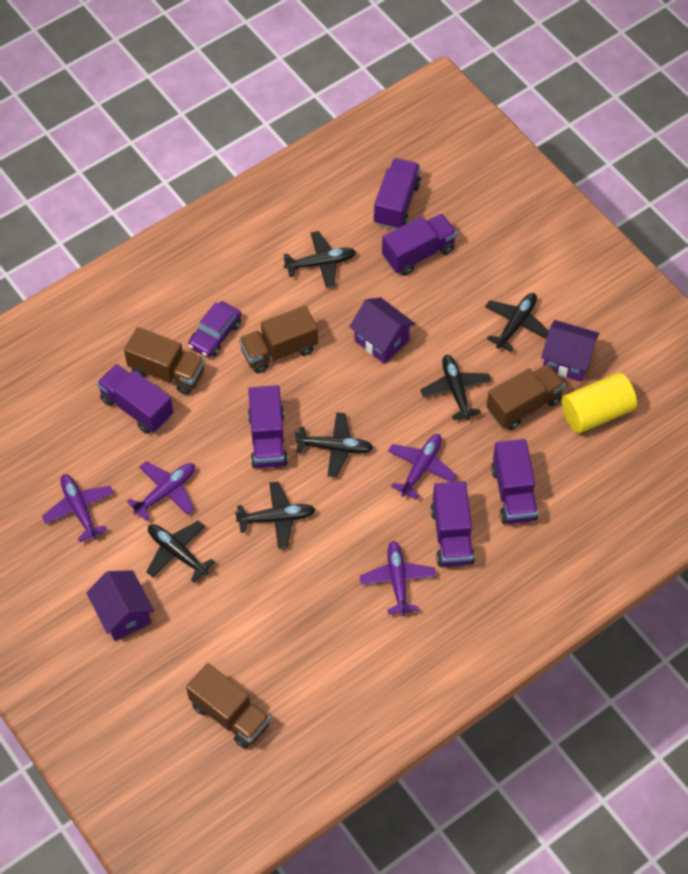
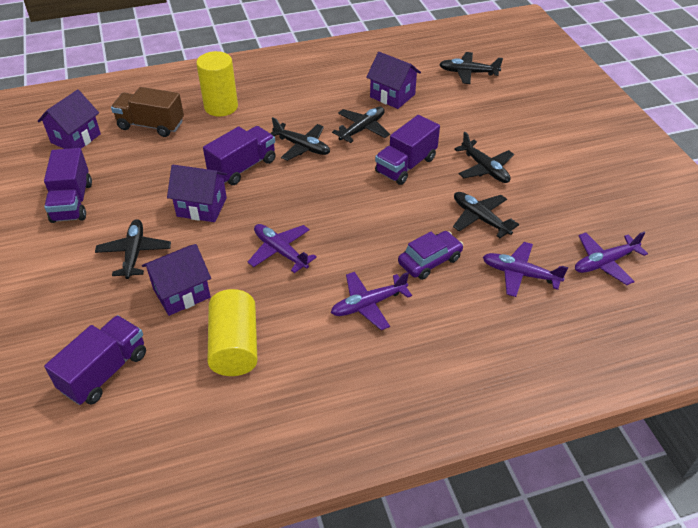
brown truck: 4 -> 1
purple house: 3 -> 4
purple truck: 6 -> 4
yellow cylinder: 1 -> 2

